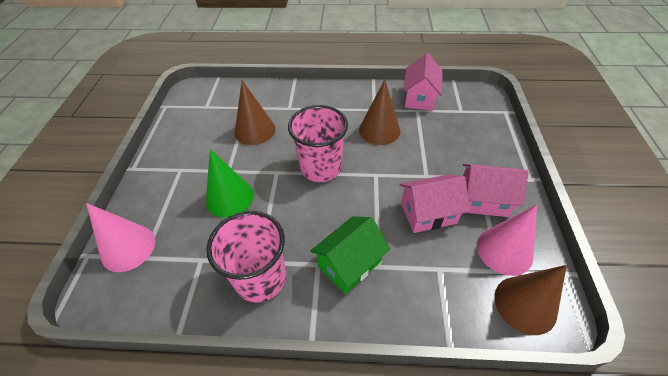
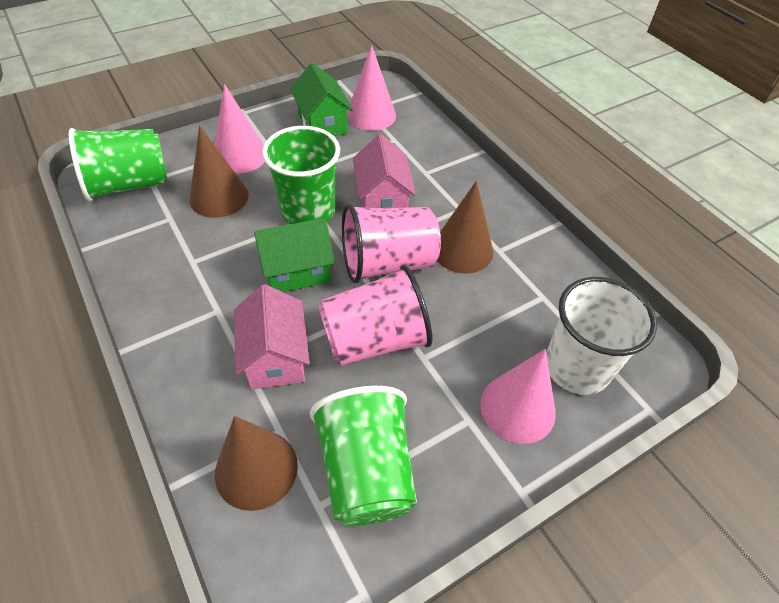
green cone: 1 -> 0
green cup: 0 -> 3
green house: 1 -> 2
pink cone: 2 -> 3
pink house: 3 -> 2
white cup: 0 -> 1

